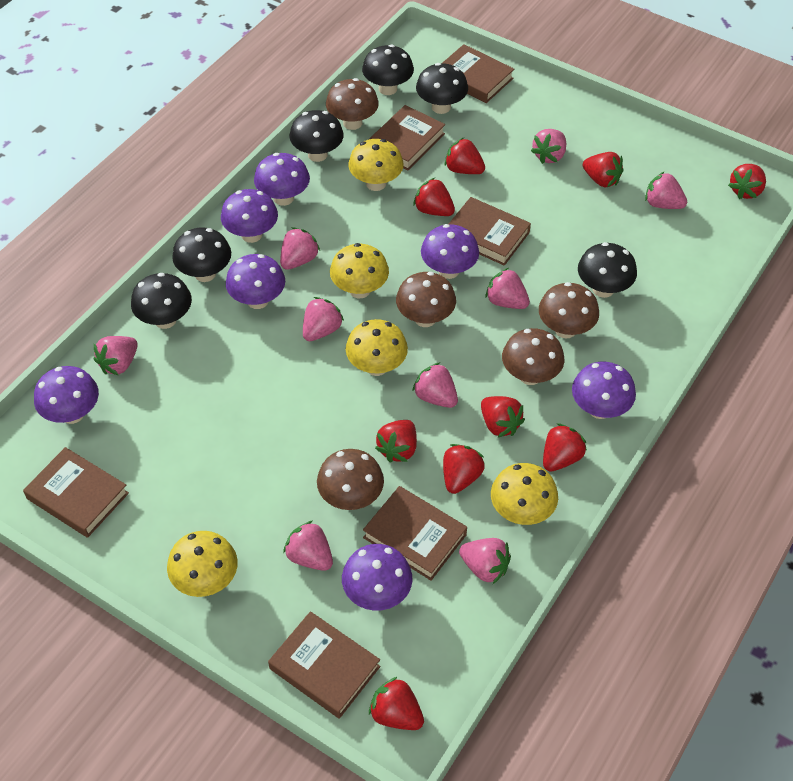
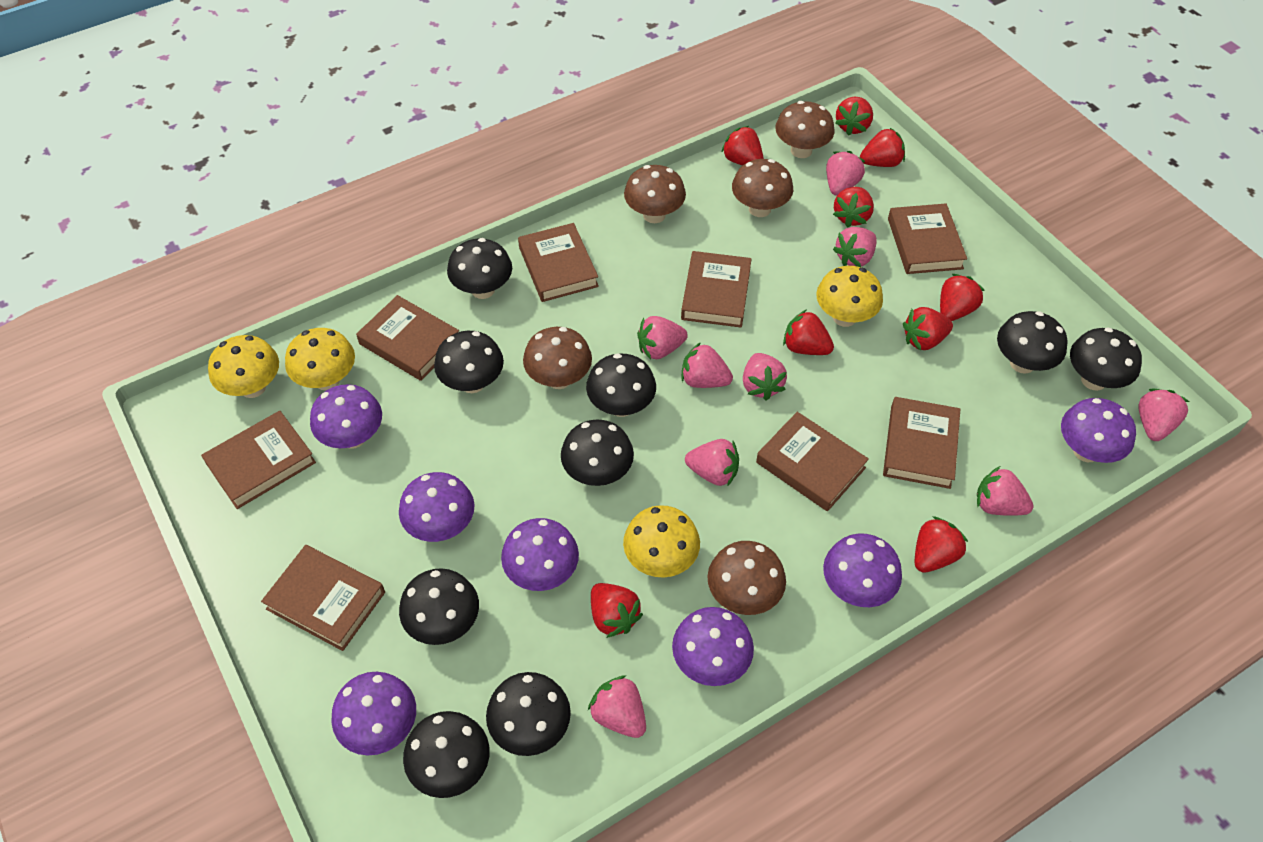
black mushroom: 6 -> 9
brown book: 6 -> 8
yellow mushroom: 5 -> 4

